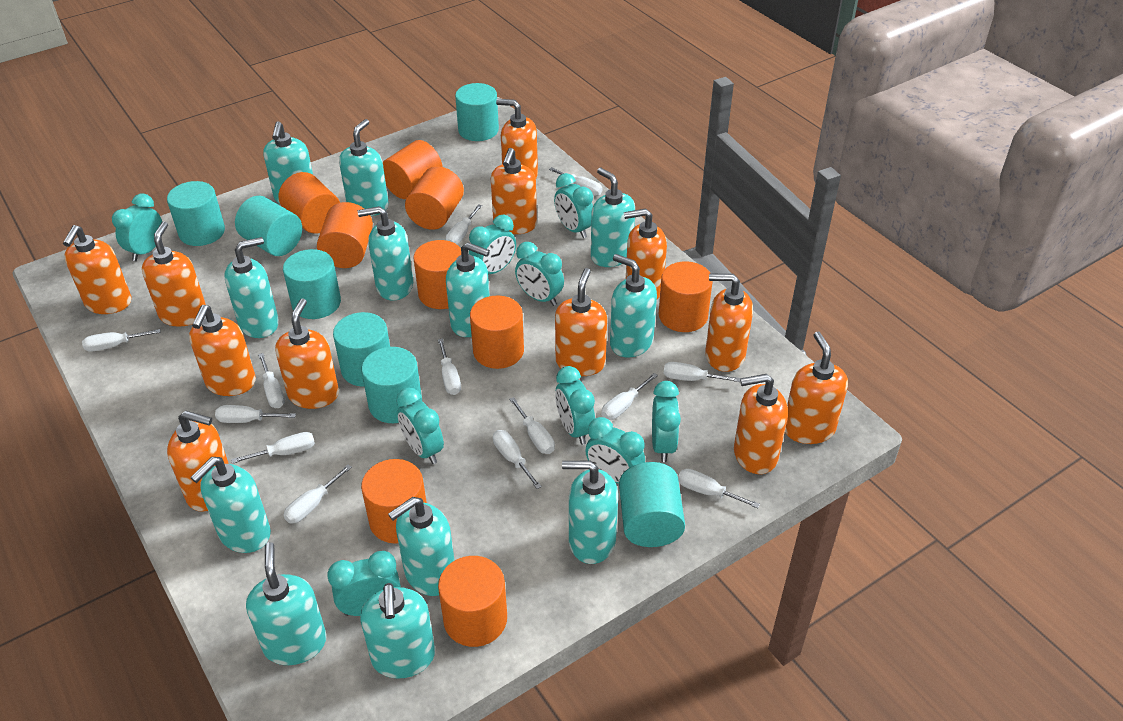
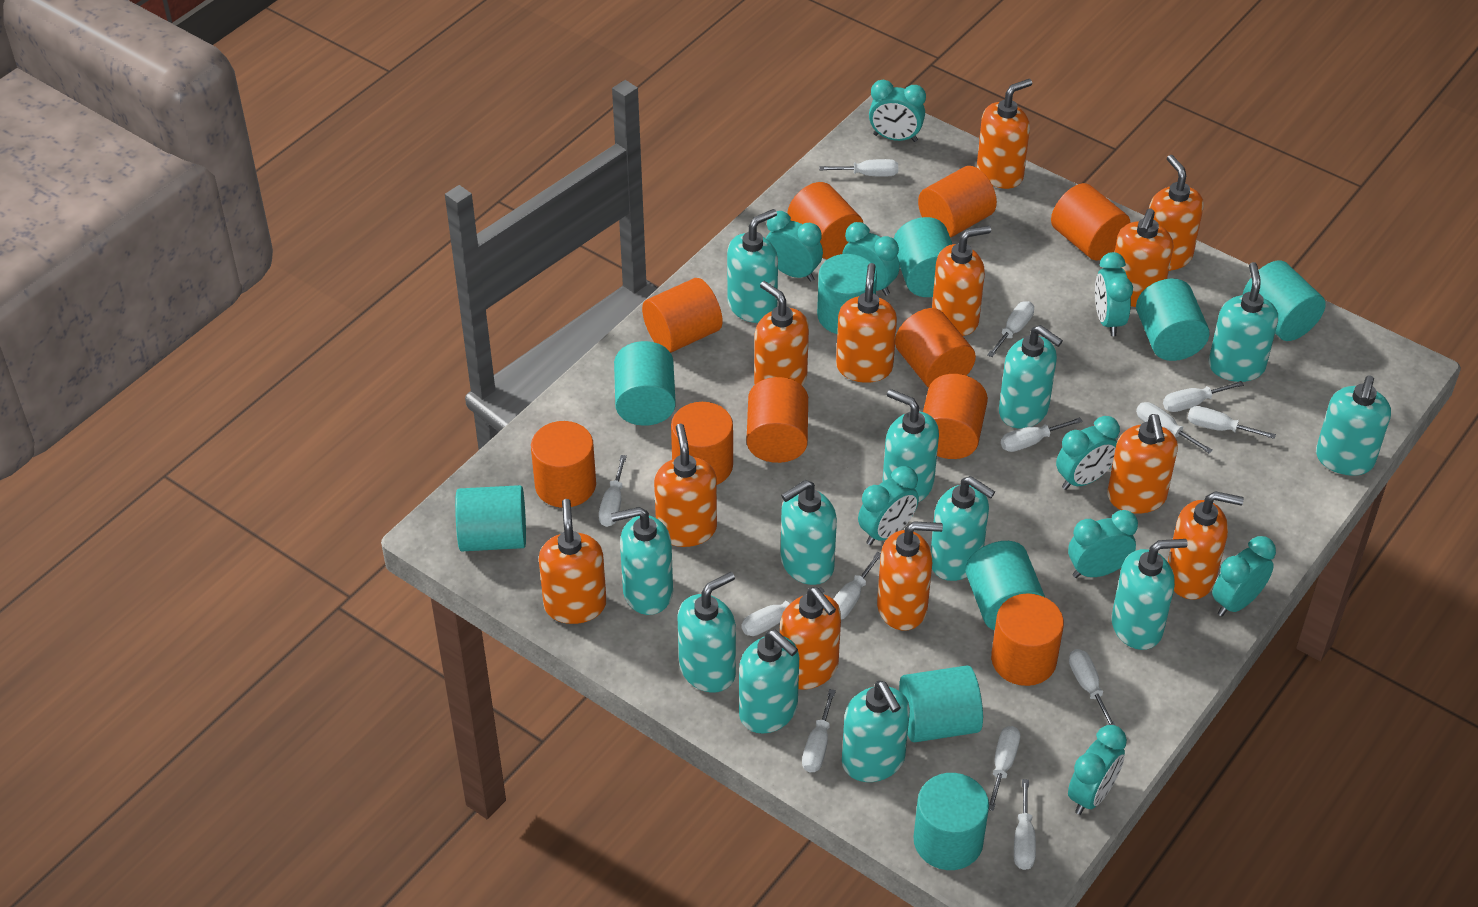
orange cylinder: 9 -> 10
turquoise cylinder: 7 -> 9

